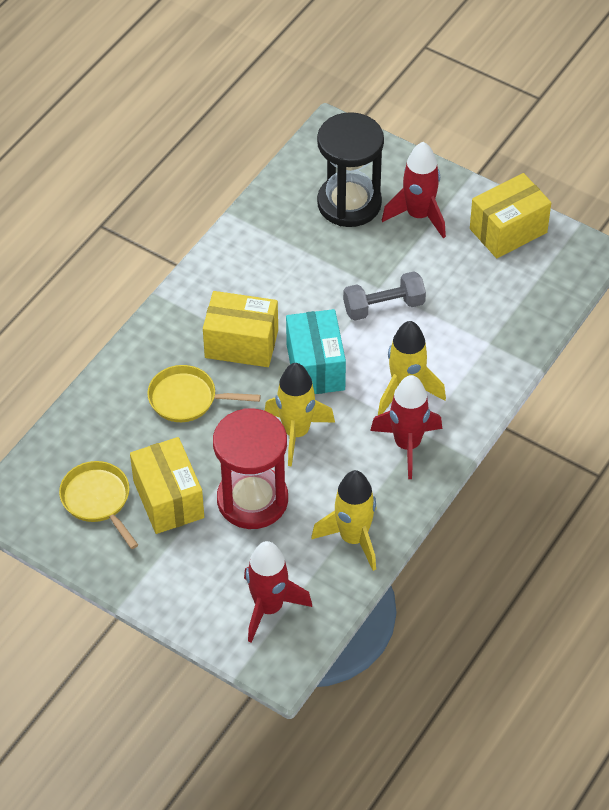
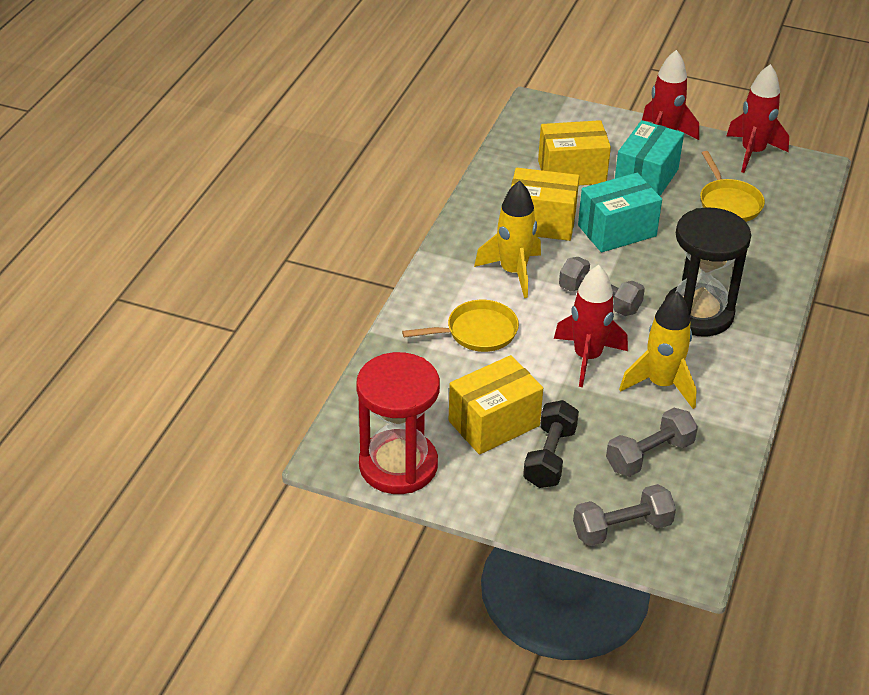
black dumbbell: 0 -> 1
grey dumbbell: 1 -> 3
turquoise box: 1 -> 2
yellow rocket: 3 -> 2

